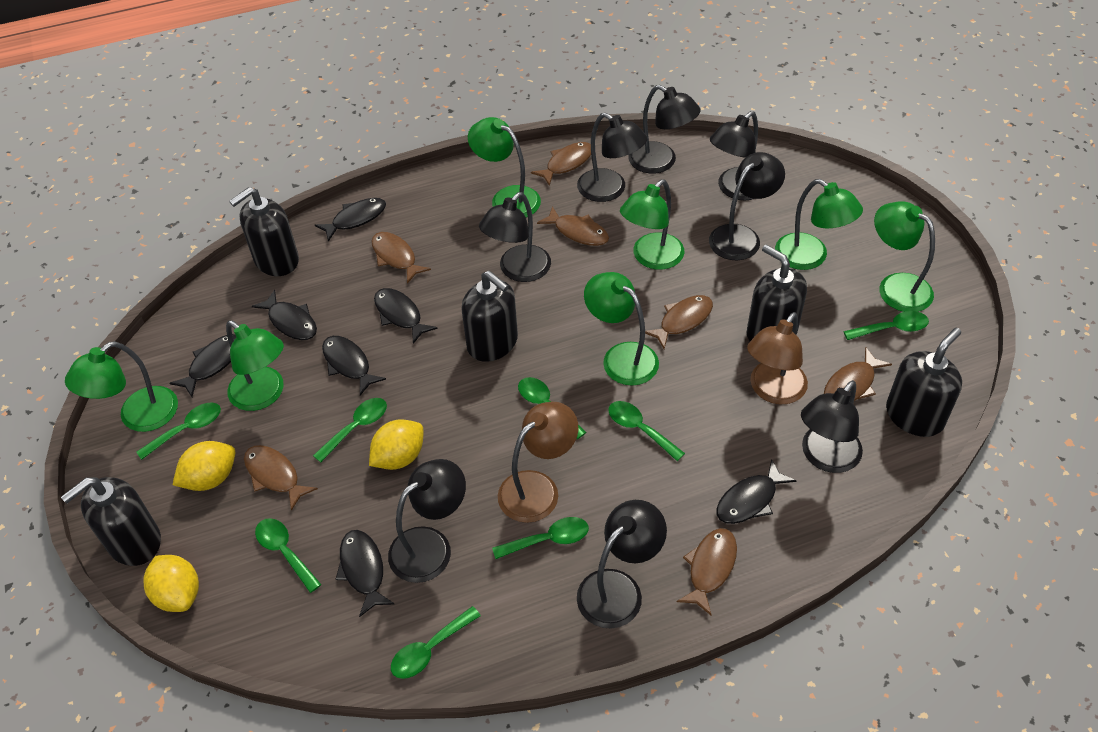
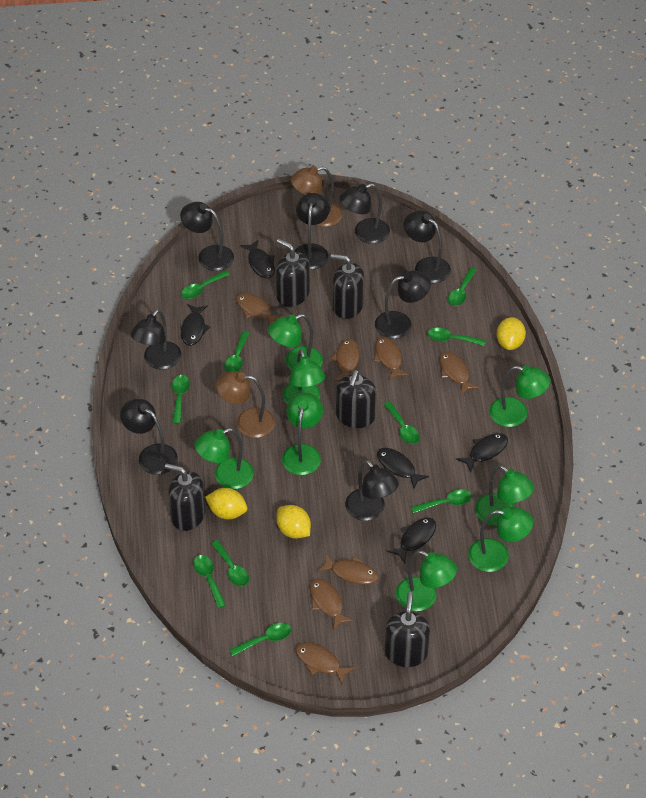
black fish: 7 -> 5
green lamp: 7 -> 8
green spoon: 8 -> 10

